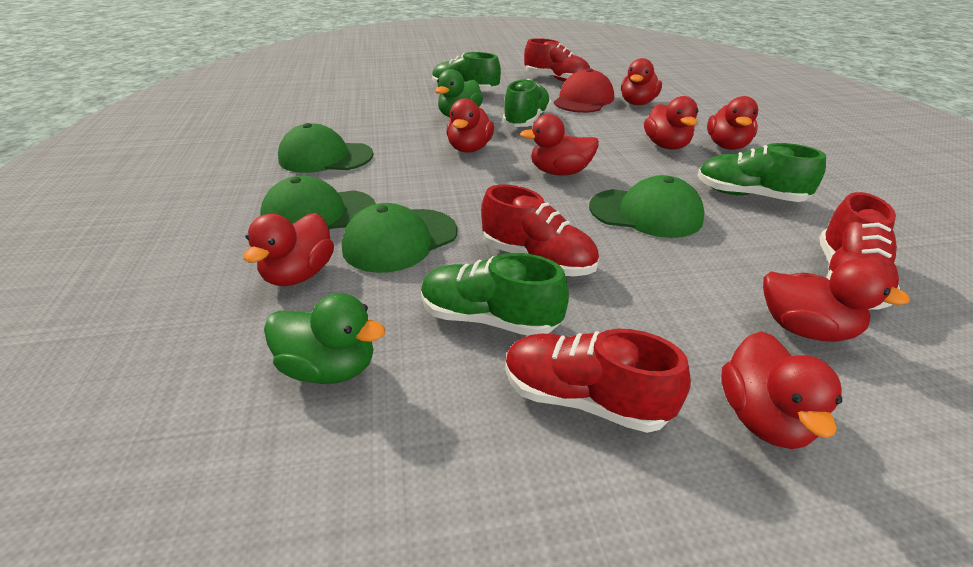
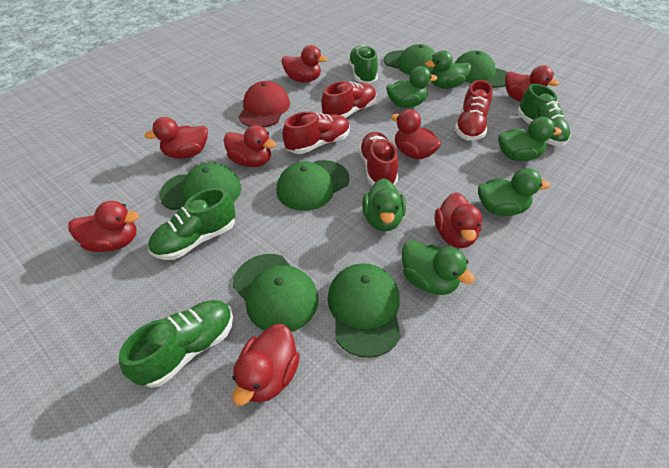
green cap: 4 -> 6
green duck: 2 -> 6

